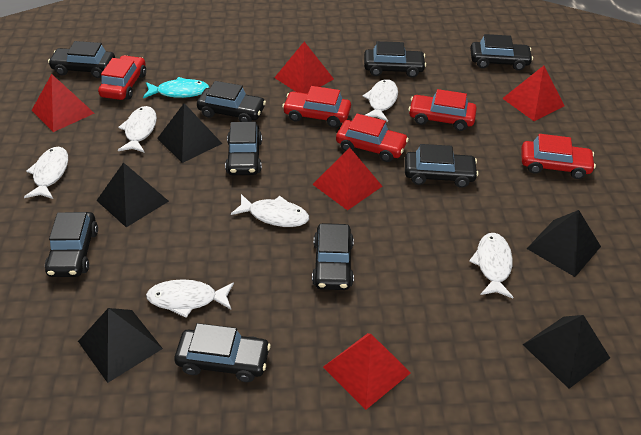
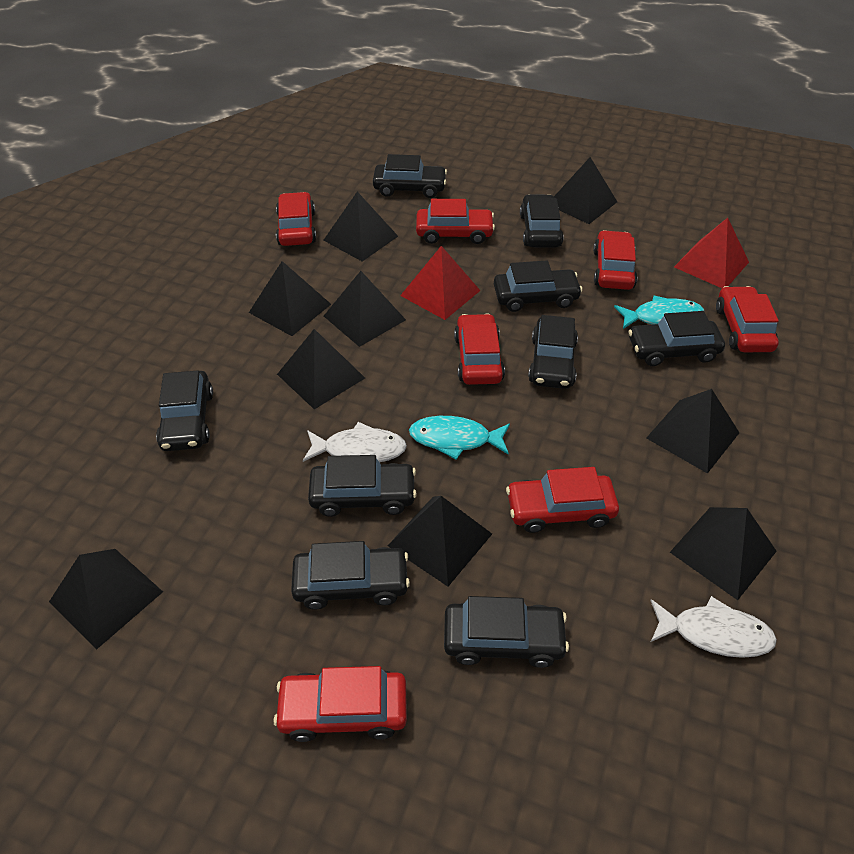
black pyramid: 5 -> 9
red car: 5 -> 7
red pyramid: 5 -> 2
turquoise fish: 1 -> 2
white fish: 6 -> 2

